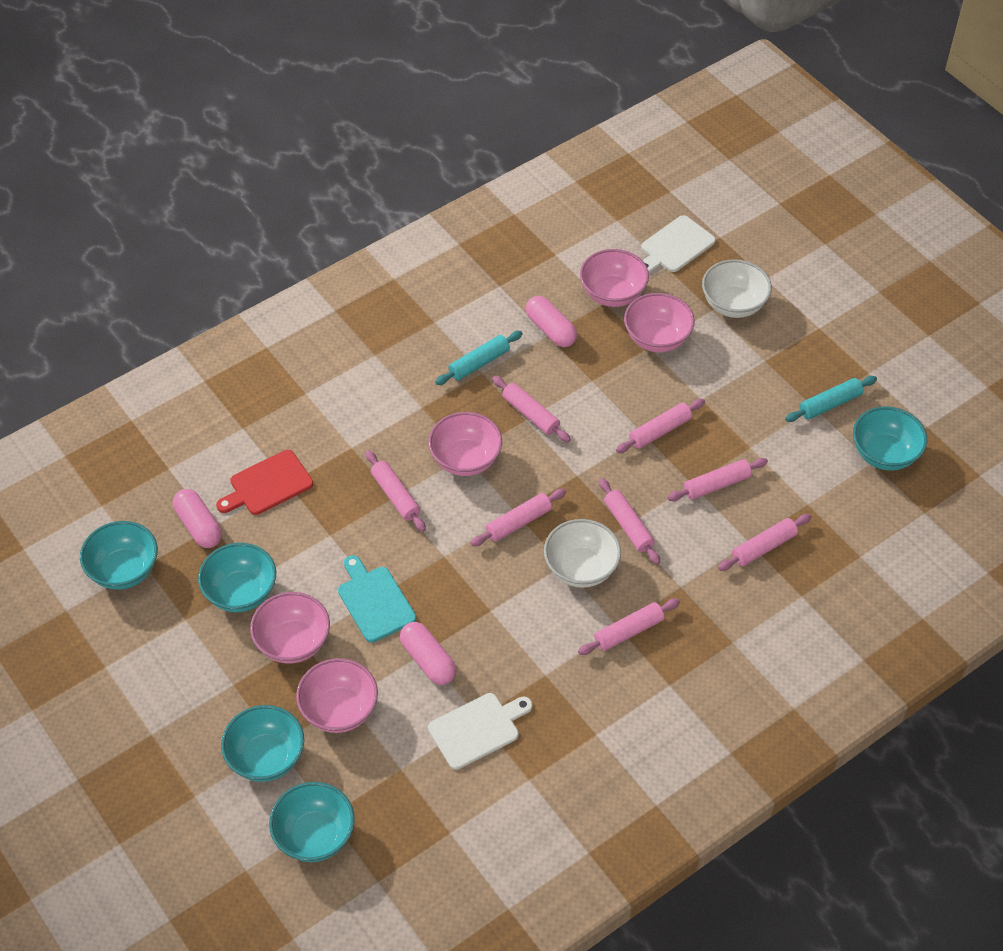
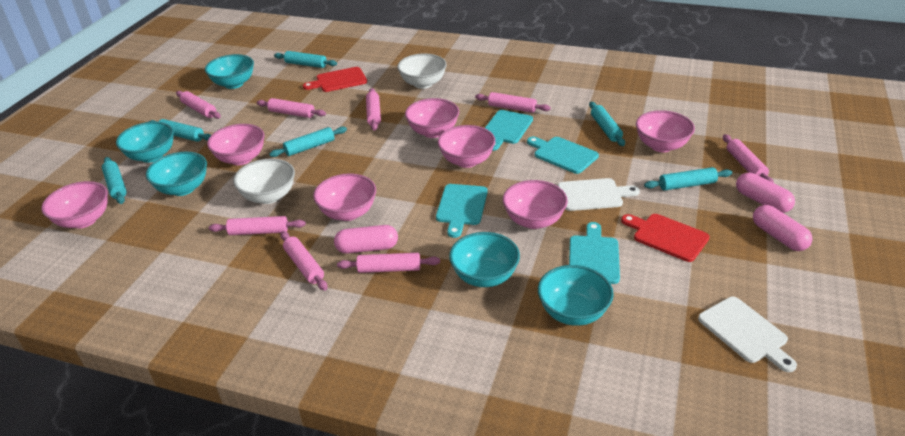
pink bowl: 5 -> 7
red cutting board: 1 -> 2
turquoise cutting board: 1 -> 4
turquoise rolling pin: 2 -> 6

